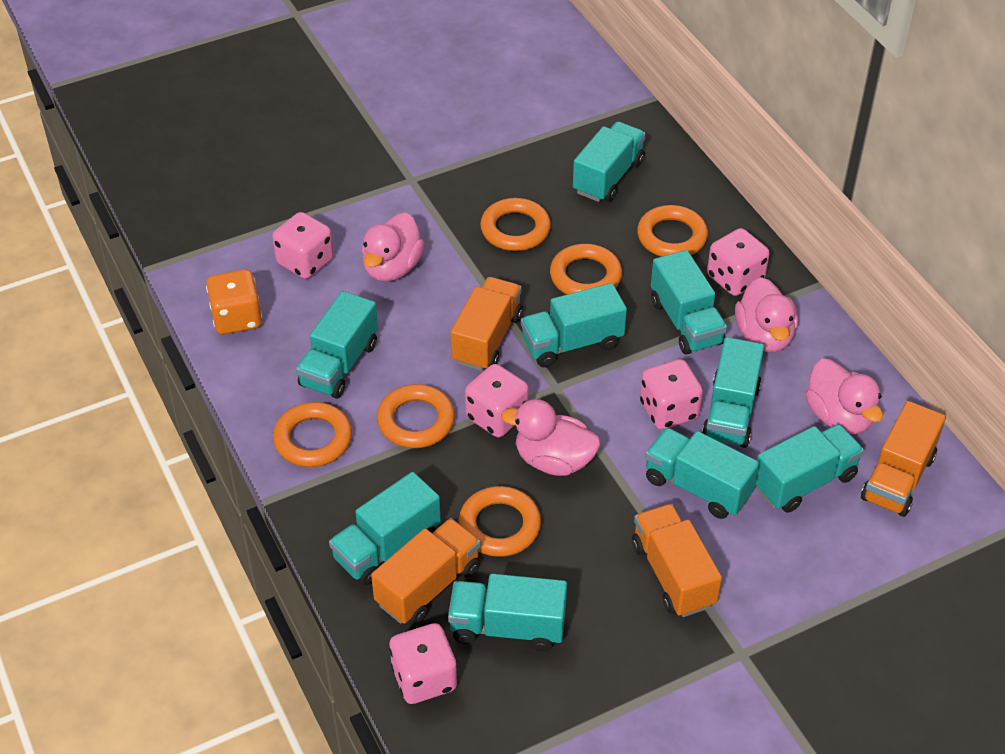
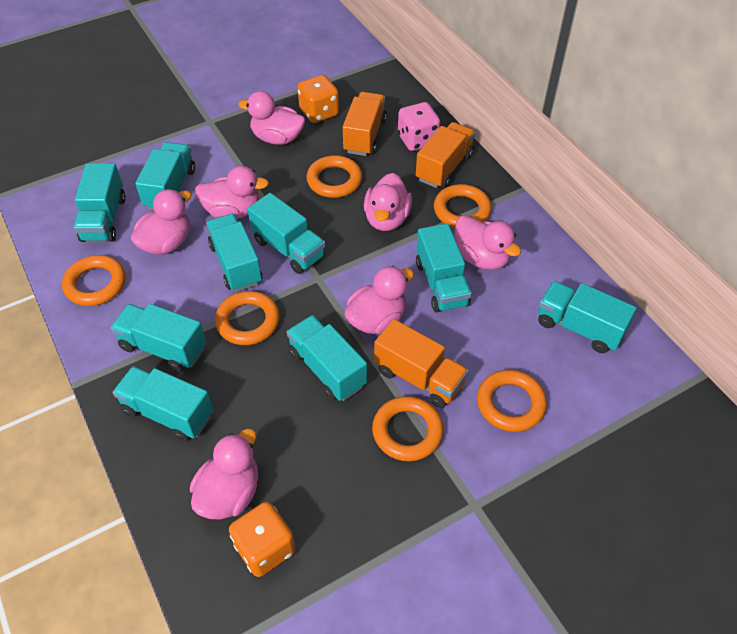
orange dice: 1 -> 2
orange truck: 4 -> 3
pink dice: 5 -> 1
pink duck: 4 -> 7

